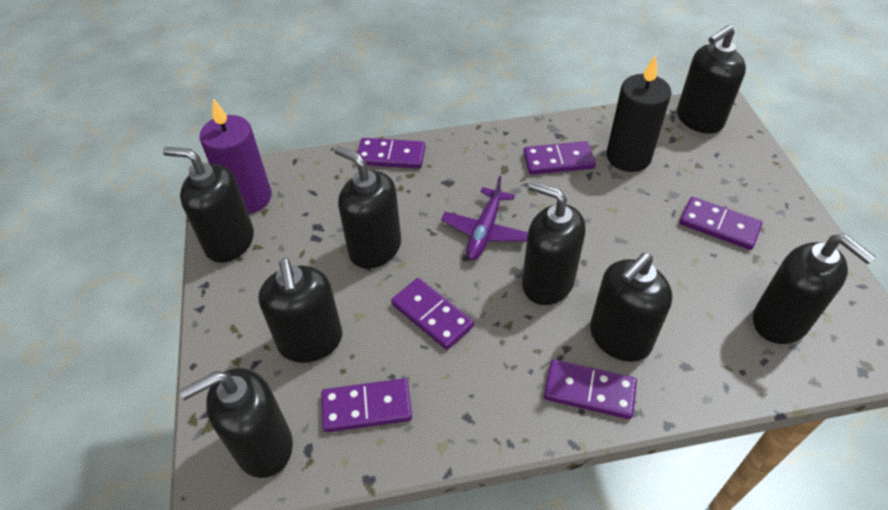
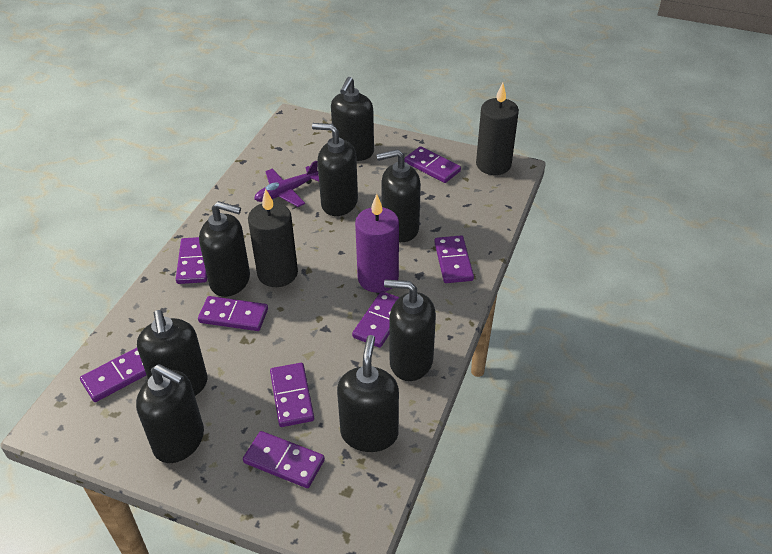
black candle: 1 -> 2
purple domino: 6 -> 8

